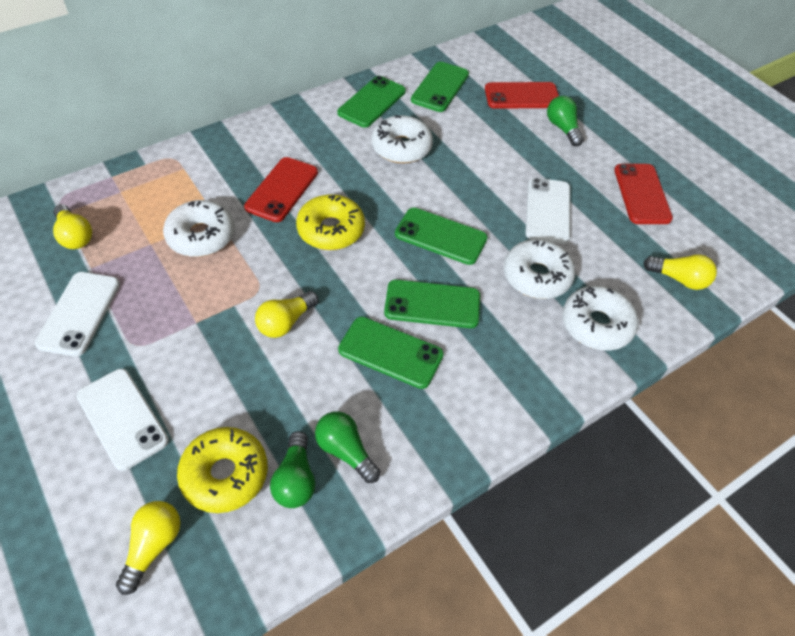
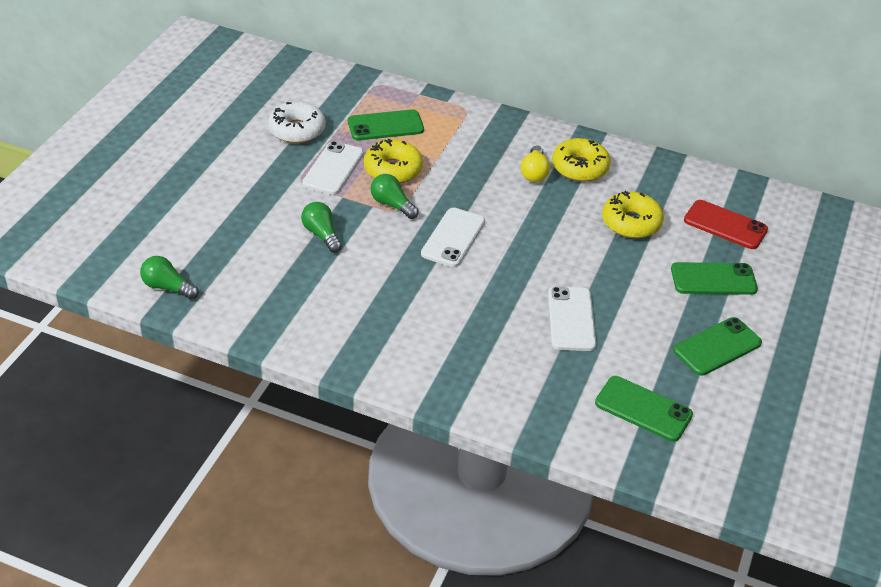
green phone: 5 -> 4
red phone: 3 -> 1
white donut: 4 -> 1
yellow donut: 2 -> 3
yellow light bulb: 4 -> 1

